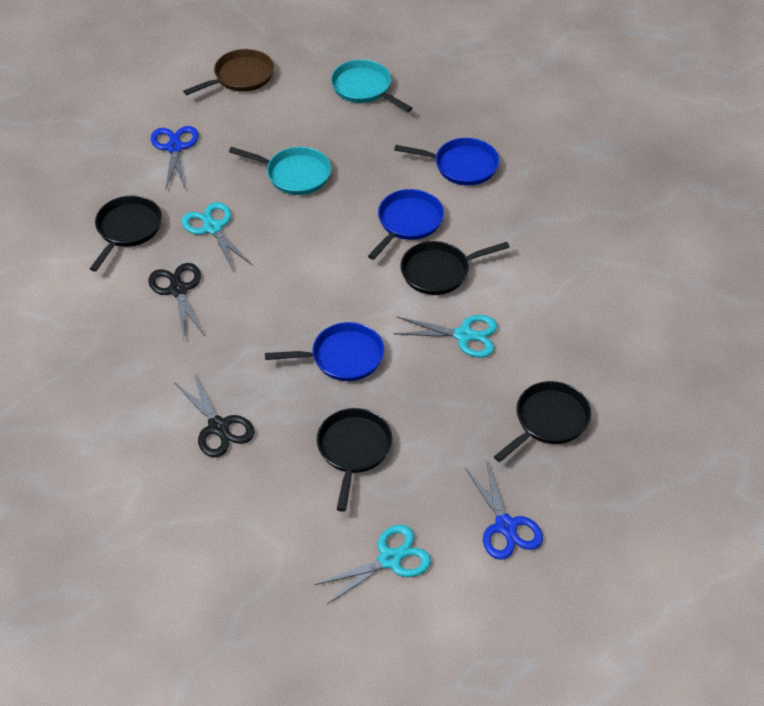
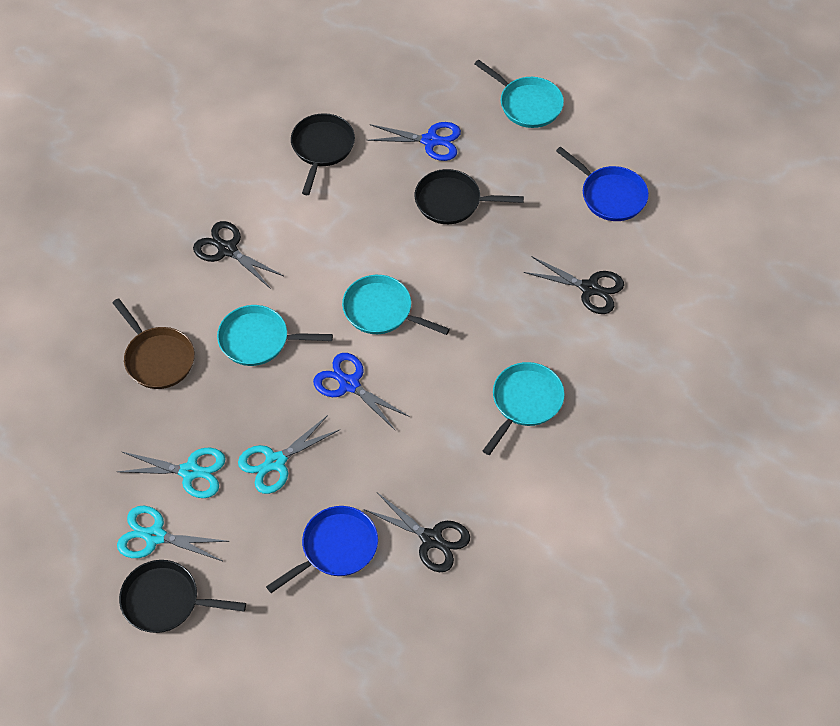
black pan: 4 -> 3
black scissors: 2 -> 3
blue pan: 3 -> 2
turquoise pan: 2 -> 4

